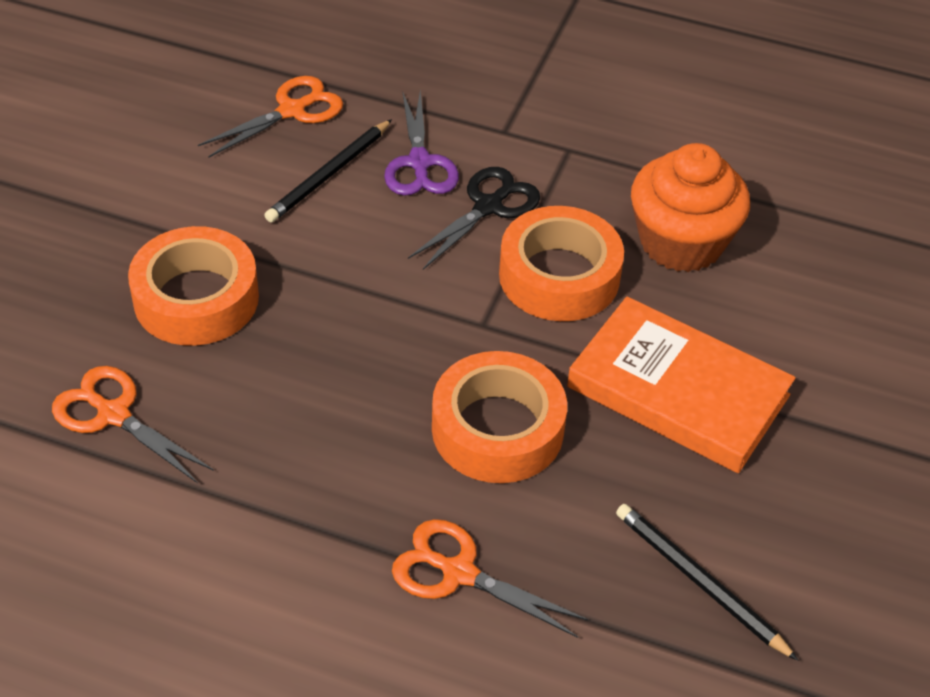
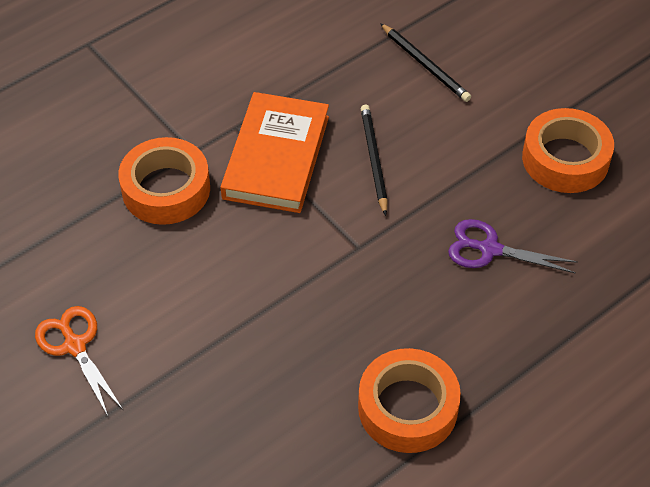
black scissors: 1 -> 0
orange cupcake: 1 -> 0
orange scissors: 3 -> 1

